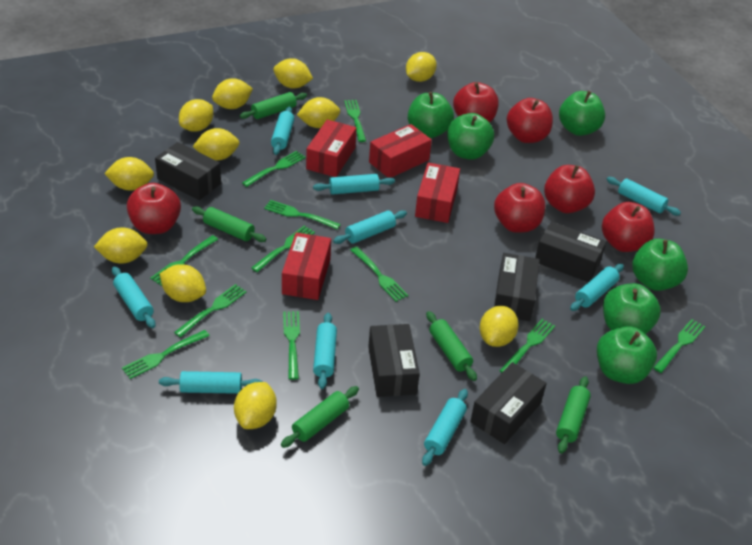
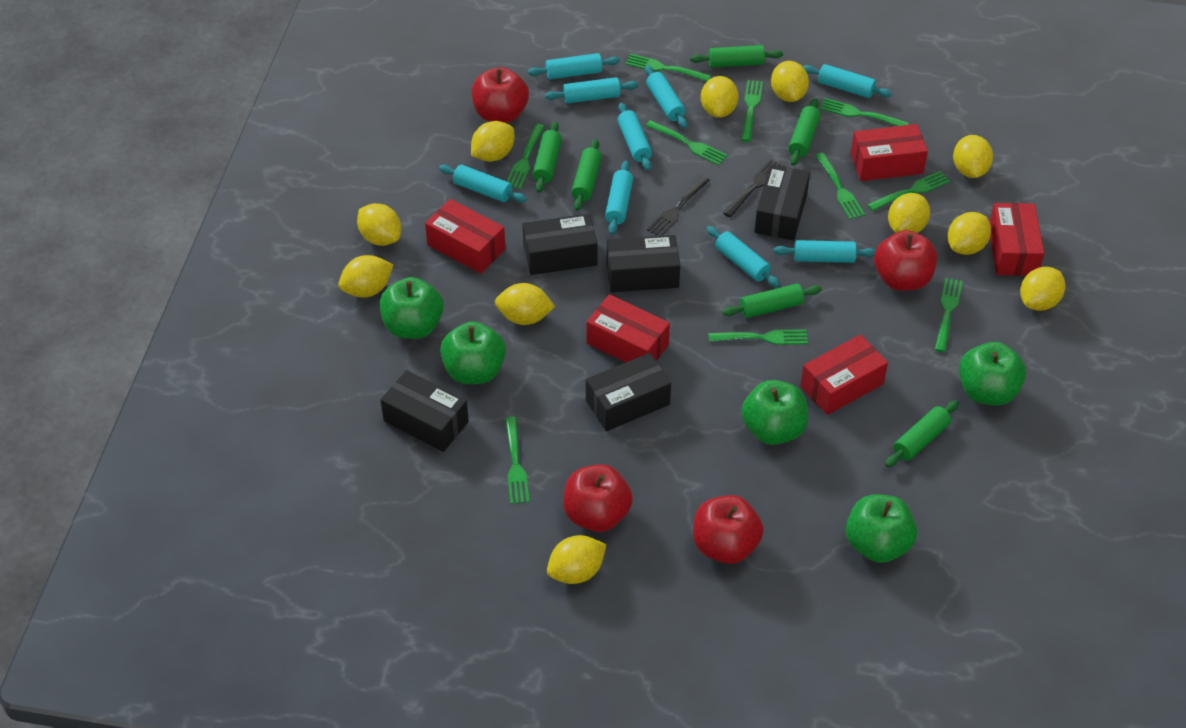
black fork: 0 -> 2
green apple: 6 -> 5
green fork: 11 -> 10
green rolling pin: 5 -> 6
red apple: 6 -> 4
red box: 4 -> 5

